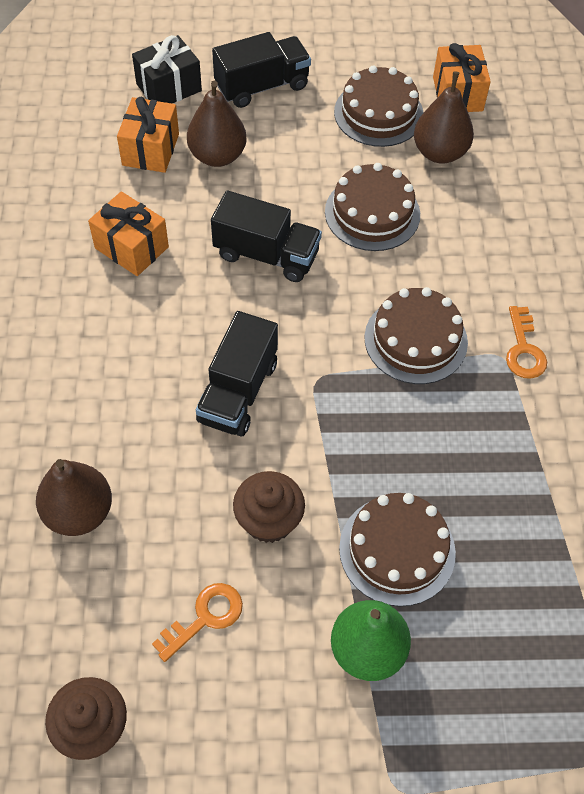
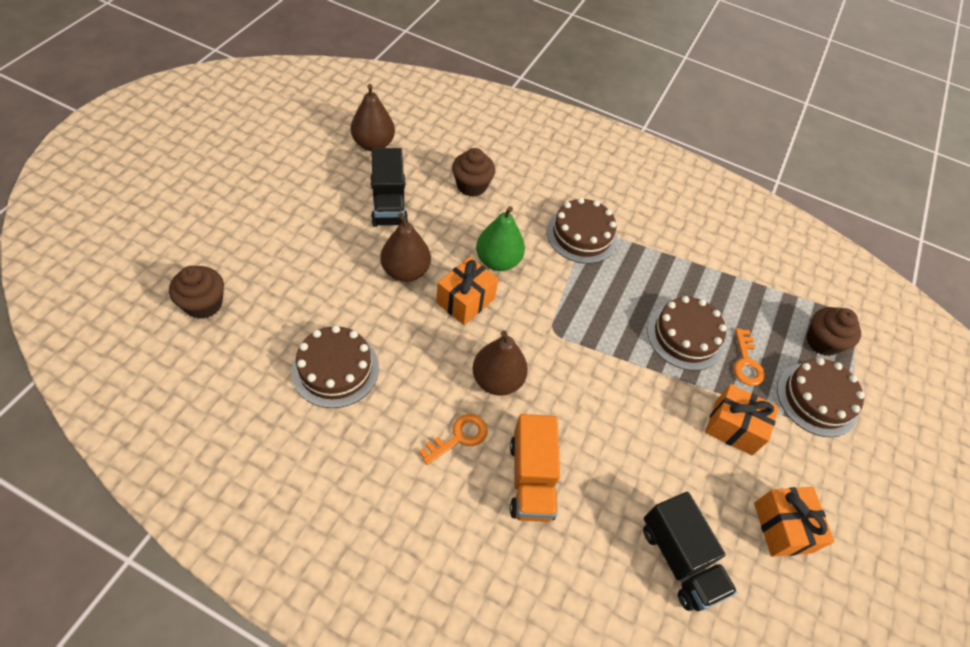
black gift: 1 -> 0
black truck: 3 -> 2
brown cupcake: 2 -> 3
orange truck: 0 -> 1

